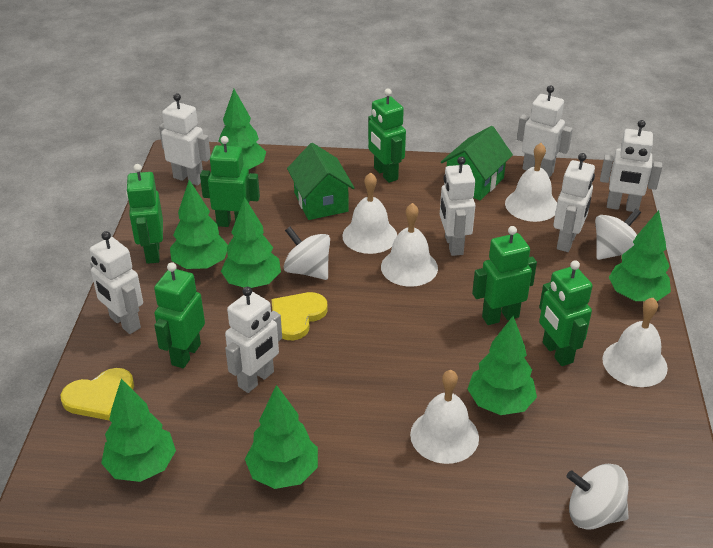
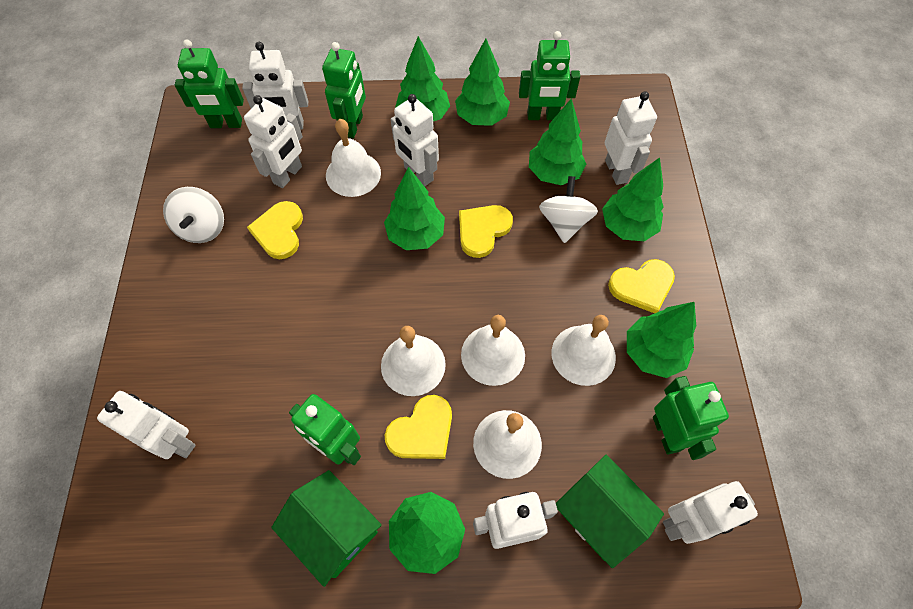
green robot: 6 -> 5
white spinning top: 3 -> 2
yellow heart: 2 -> 4

